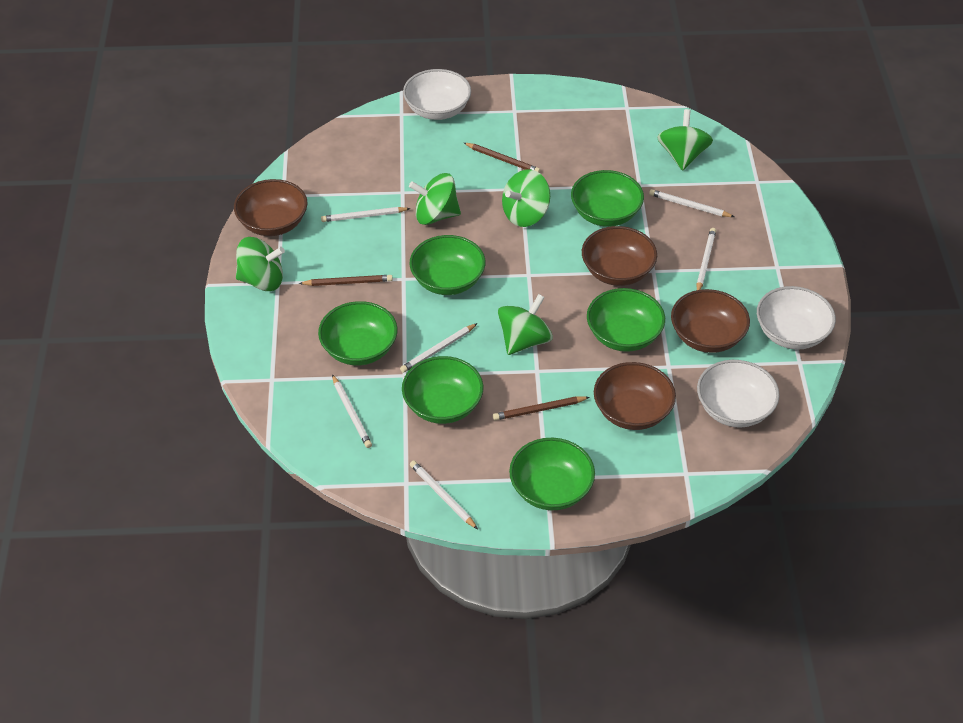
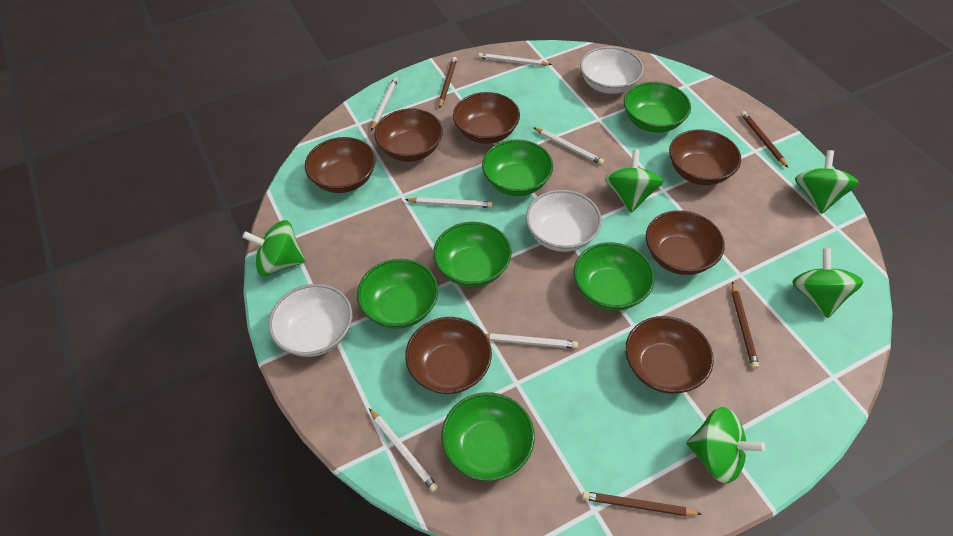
brown bowl: 4 -> 7
brown pencil: 3 -> 4

